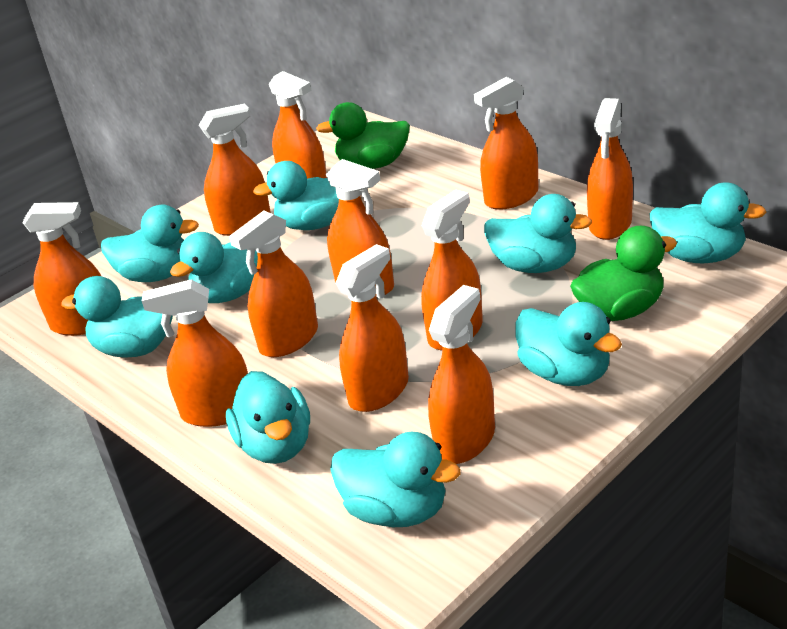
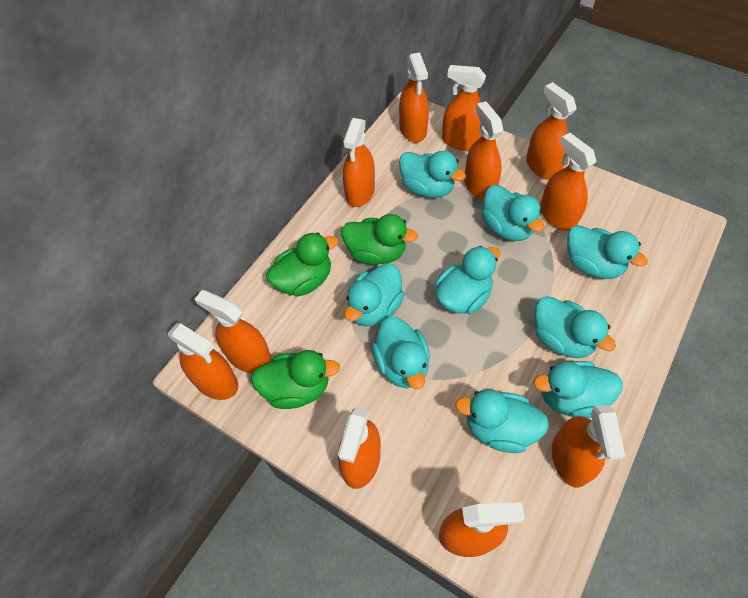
green duck: 2 -> 3

